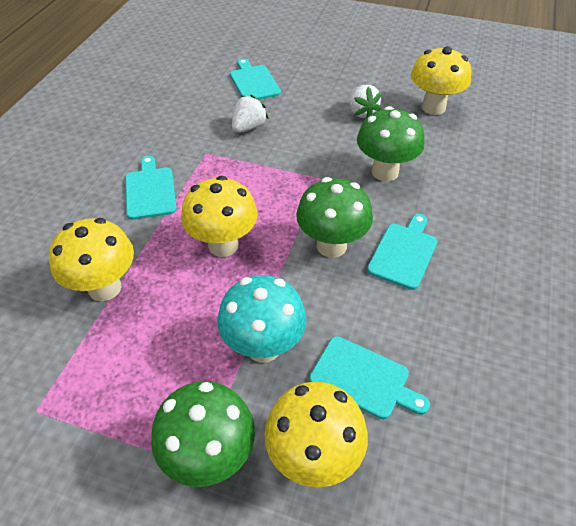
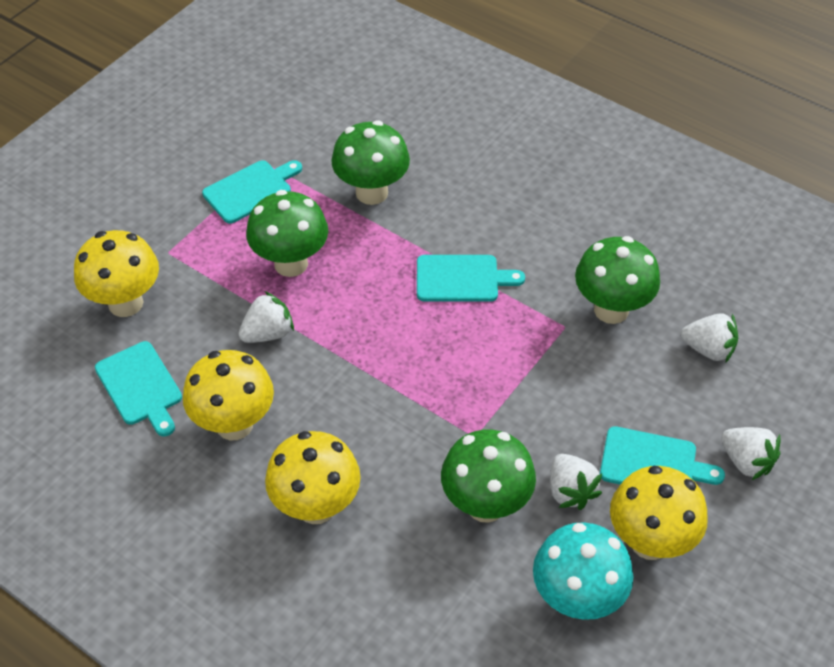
green mushroom: 3 -> 4
white strawberry: 2 -> 4

